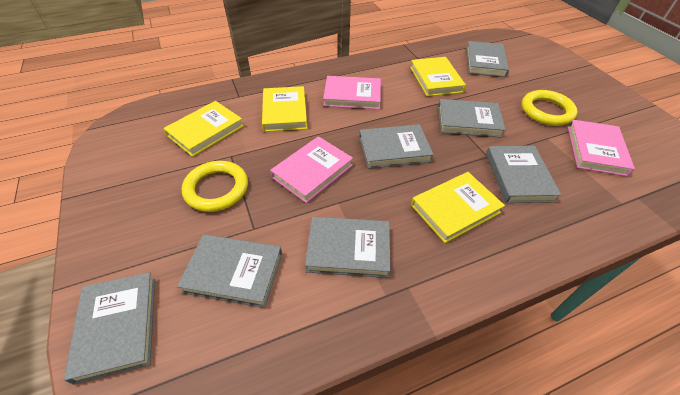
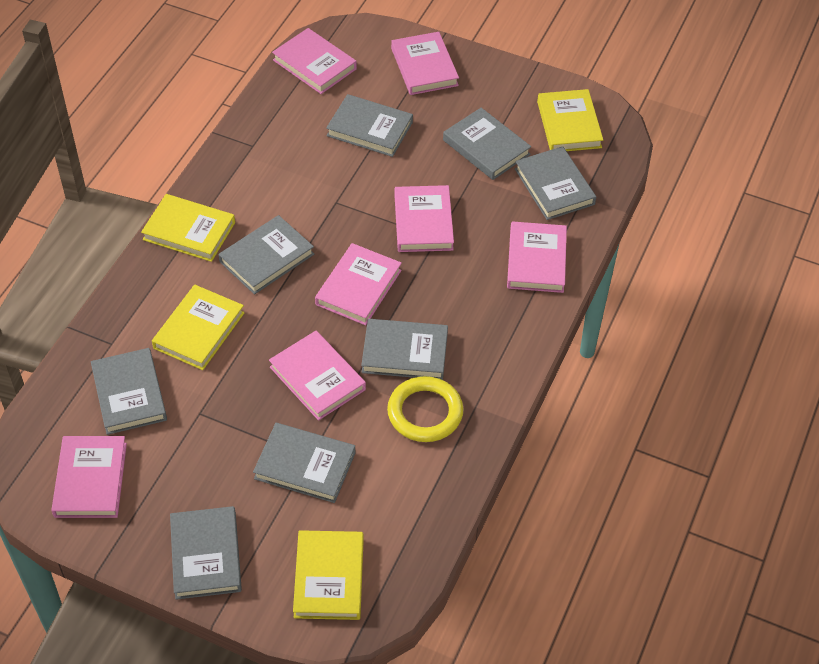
grey book: 7 -> 8
pink book: 3 -> 7
yellow ring: 2 -> 1

